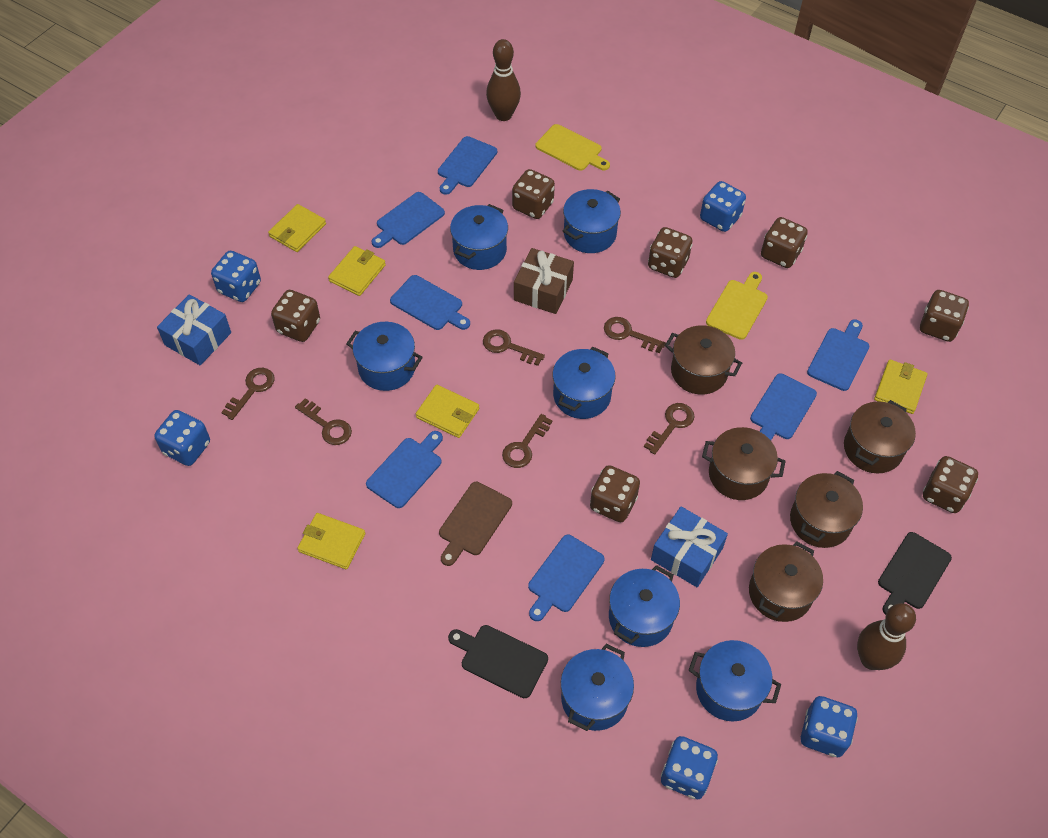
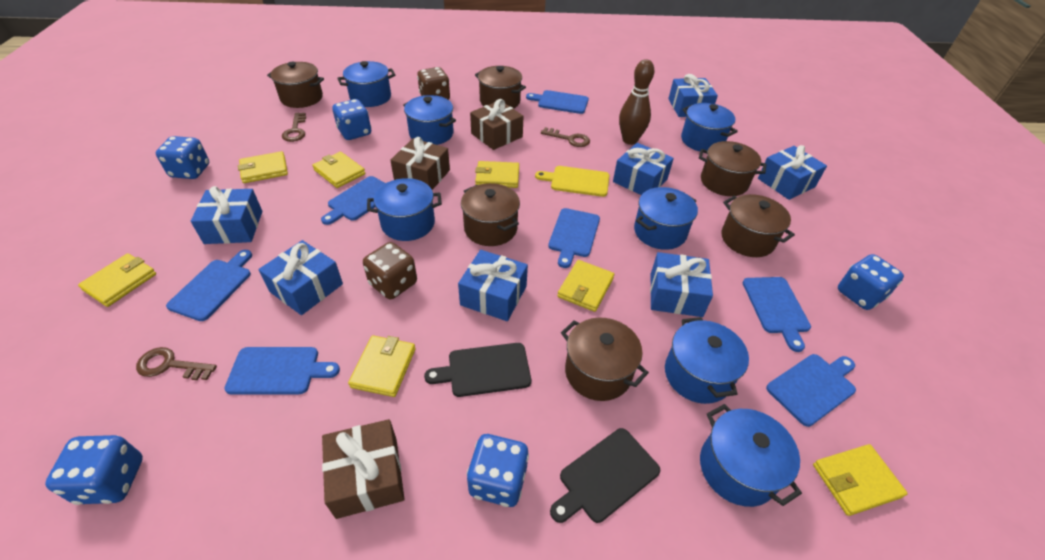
blue gift: 2 -> 7
brown bowling pin: 2 -> 1
brown cutting board: 1 -> 0
brown dice: 7 -> 2
brown gift: 1 -> 3
brown key: 6 -> 3
brown pot: 5 -> 6
yellow cutting board: 2 -> 1
yellow wallet: 5 -> 7

